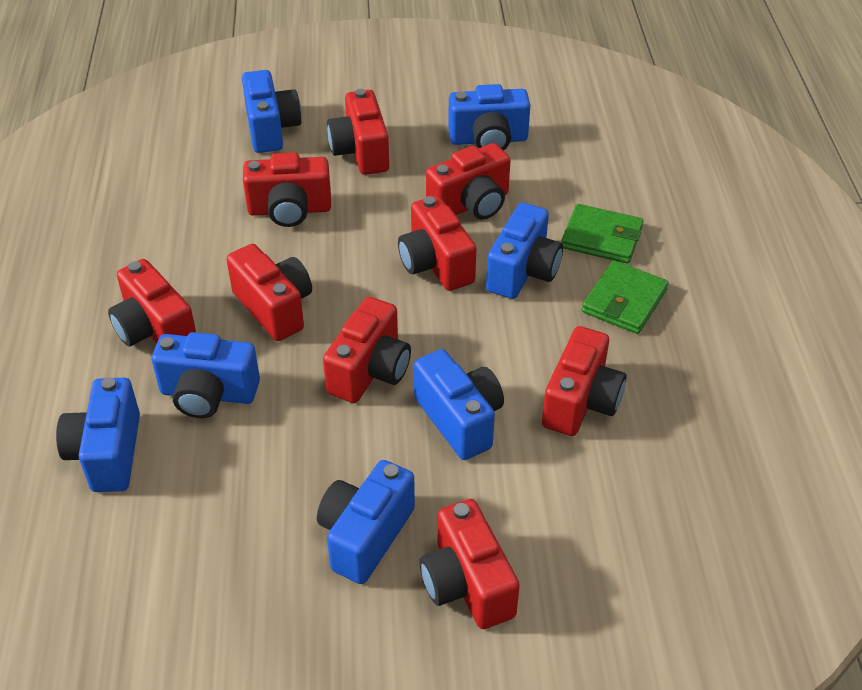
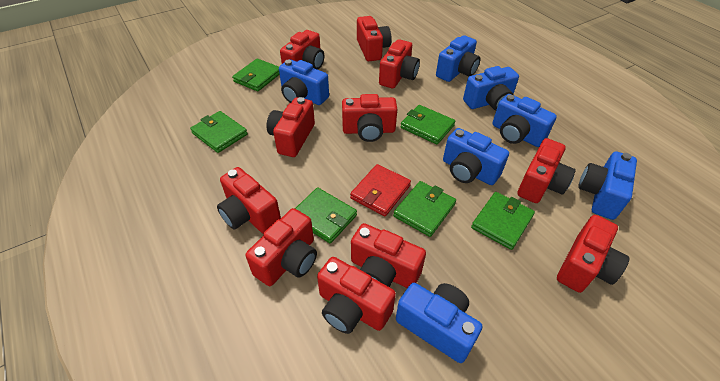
green wallet: 2 -> 6
red camera: 9 -> 11
red wallet: 0 -> 1

